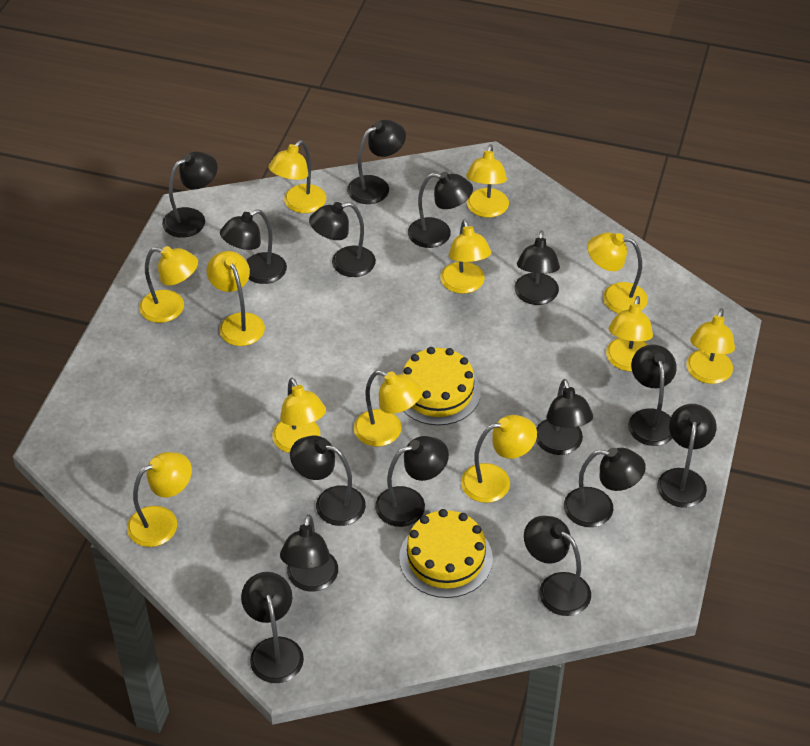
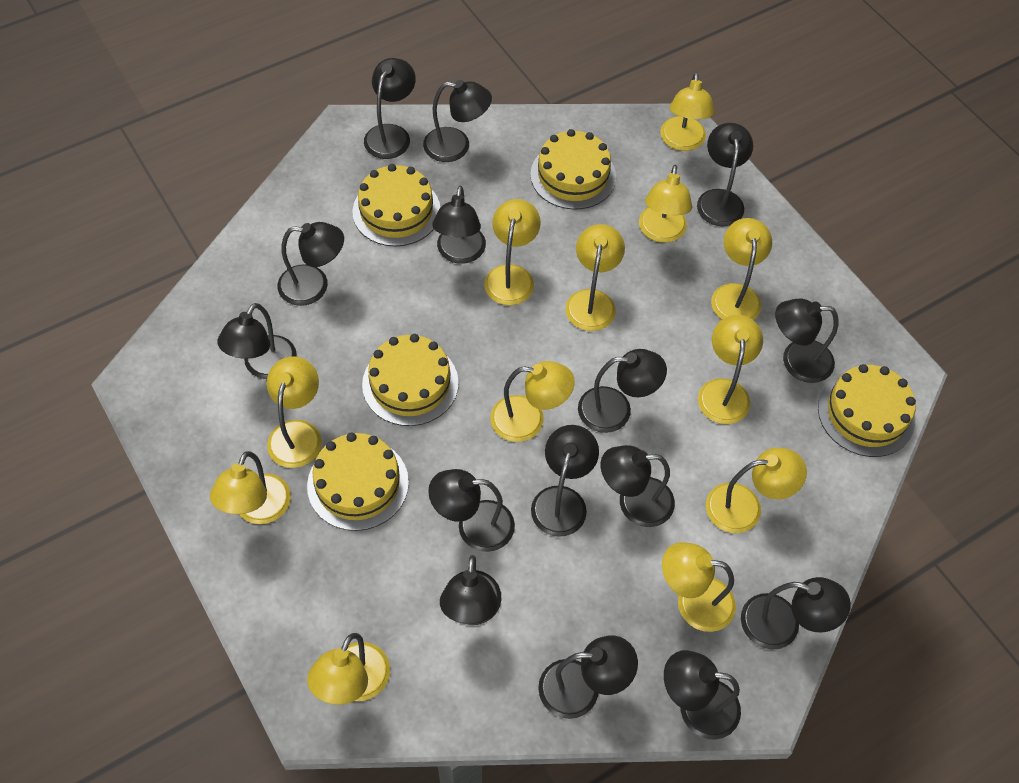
yellow cake: 2 -> 5

